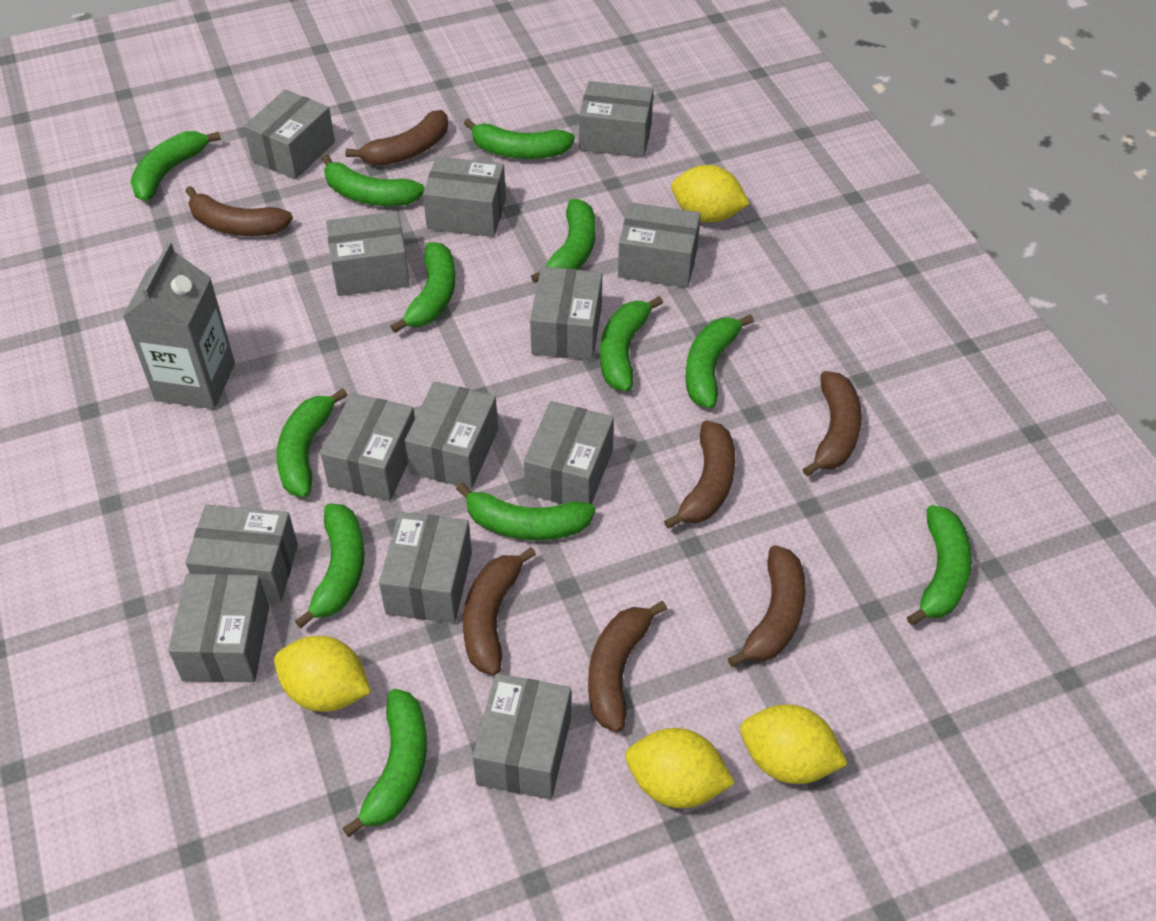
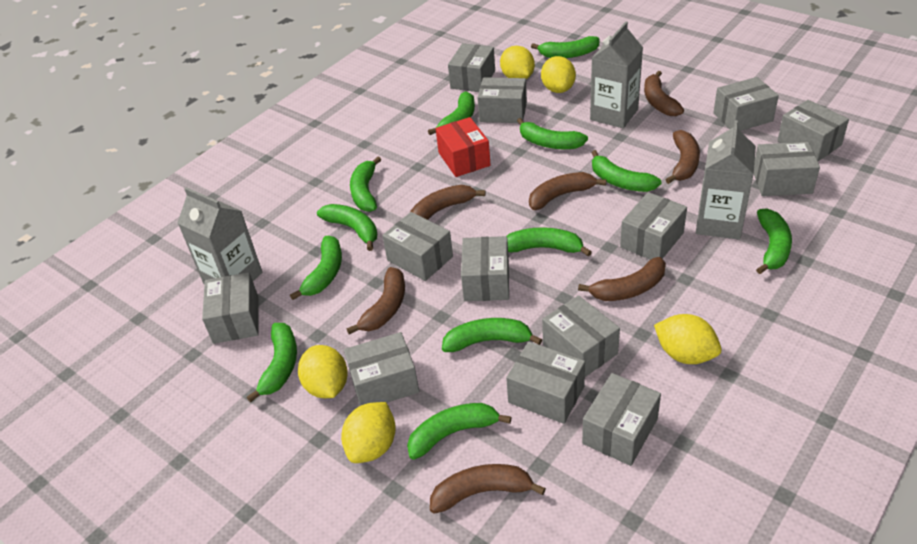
grey carton: 1 -> 3
red box: 0 -> 1
yellow lemon: 4 -> 5

